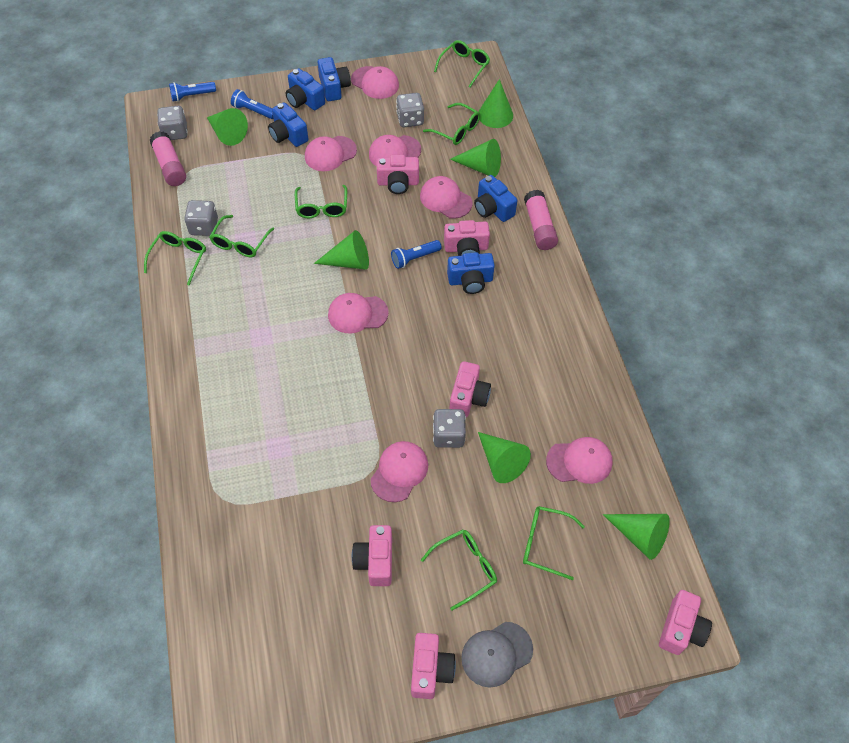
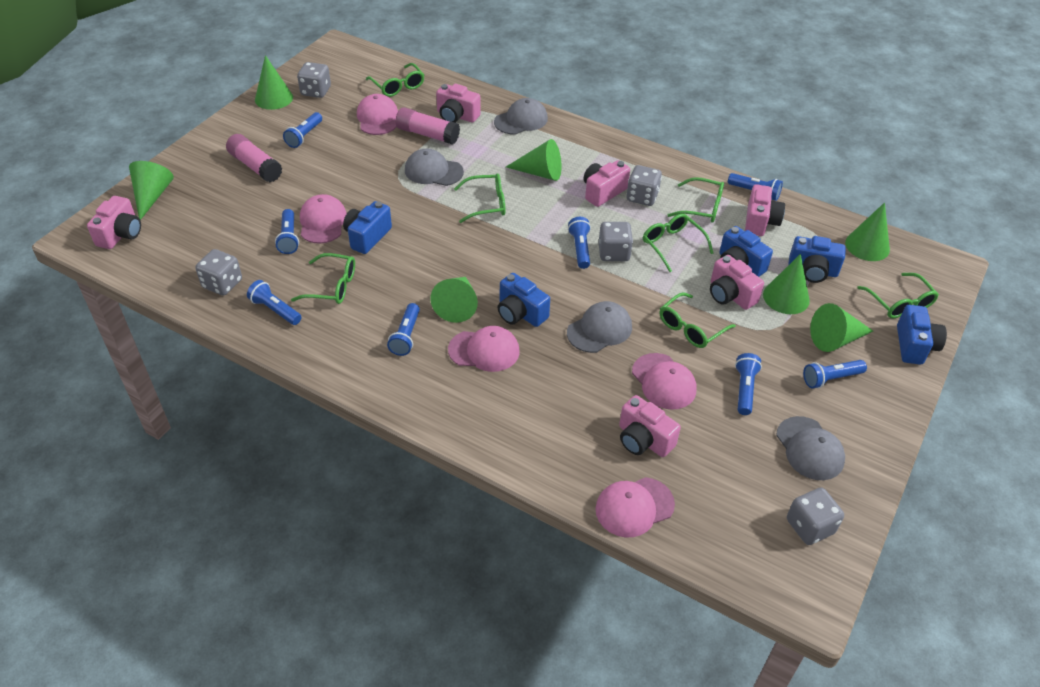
blue flashlight: 3 -> 8
green cone: 6 -> 7
grey cap: 1 -> 4
grey dice: 4 -> 5
pink cap: 7 -> 5

